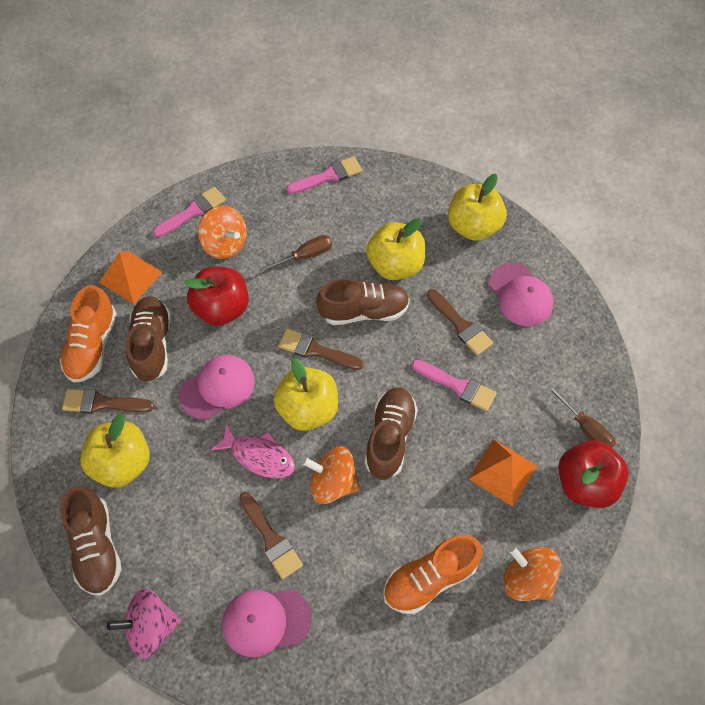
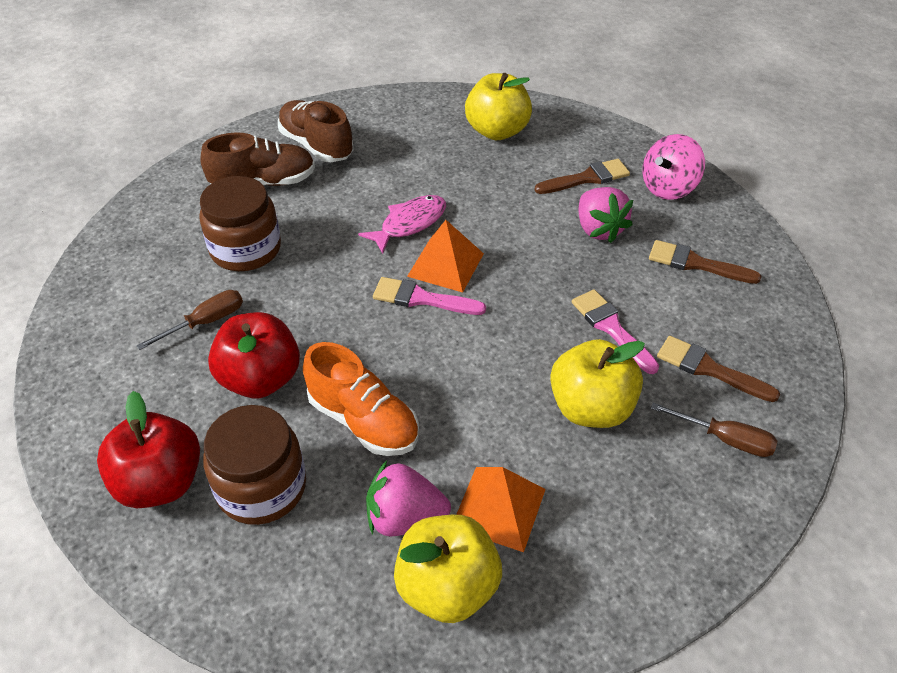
brown brush: 4 -> 3
brown jar: 0 -> 2
brown shoe: 4 -> 2
orange shoe: 2 -> 1
orange spinning top: 3 -> 0
pink brush: 3 -> 2
pink cap: 3 -> 0
pink strawberry: 0 -> 2
yellow apple: 4 -> 3

